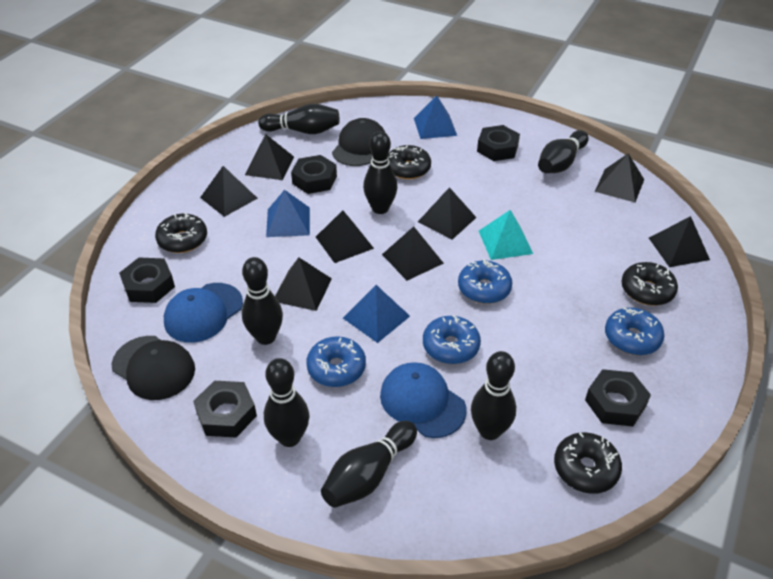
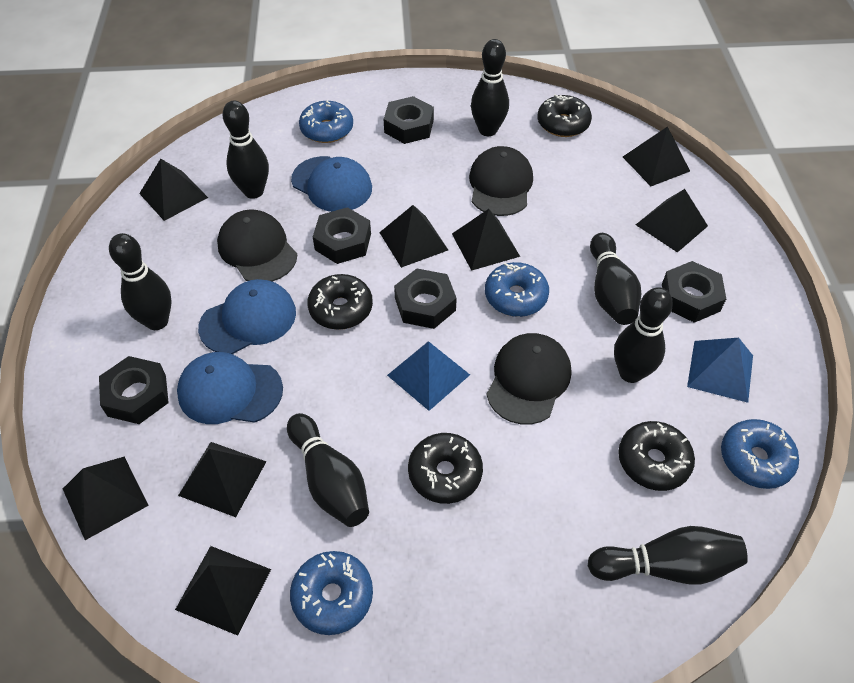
black cap: 2 -> 3
blue cap: 2 -> 3
blue pyramid: 3 -> 2
turquoise pyramid: 1 -> 0

